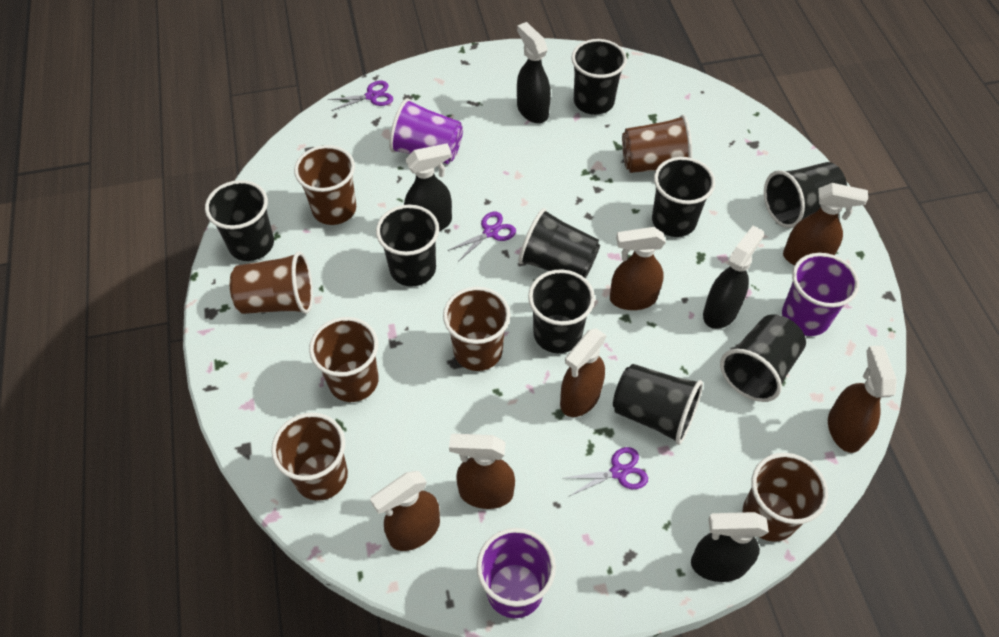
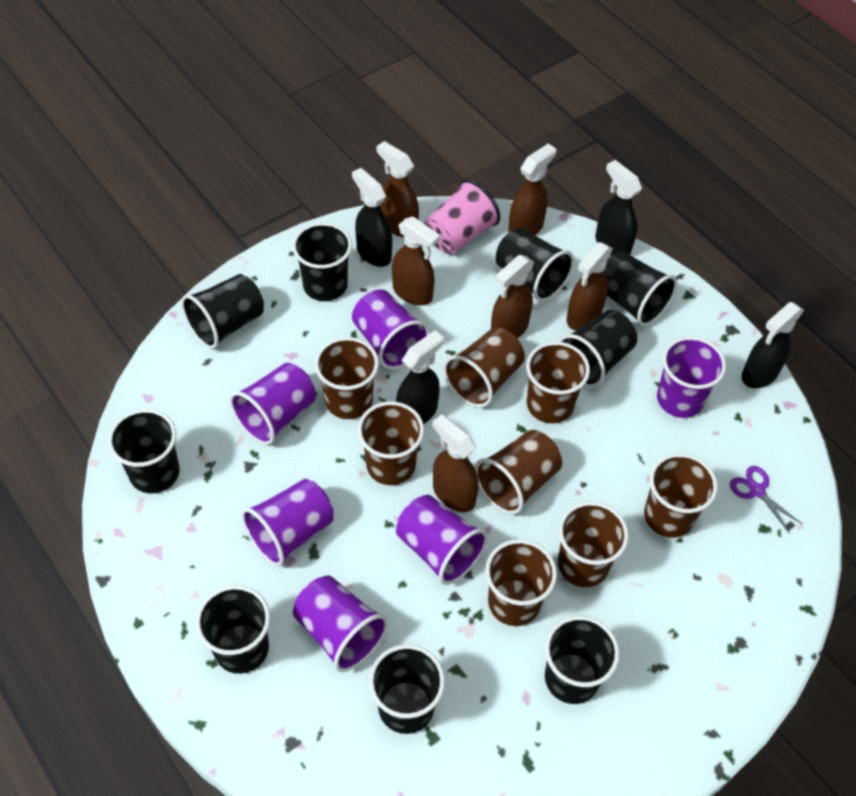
brown cup: 7 -> 8
pink cup: 0 -> 1
purple cup: 3 -> 6
purple scissors: 3 -> 1

